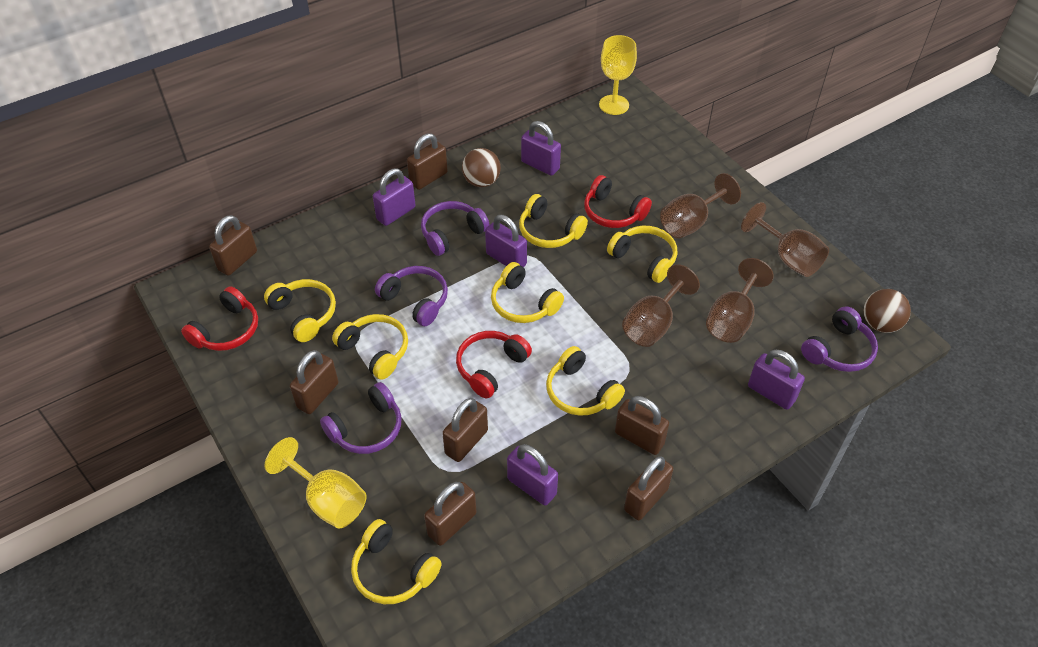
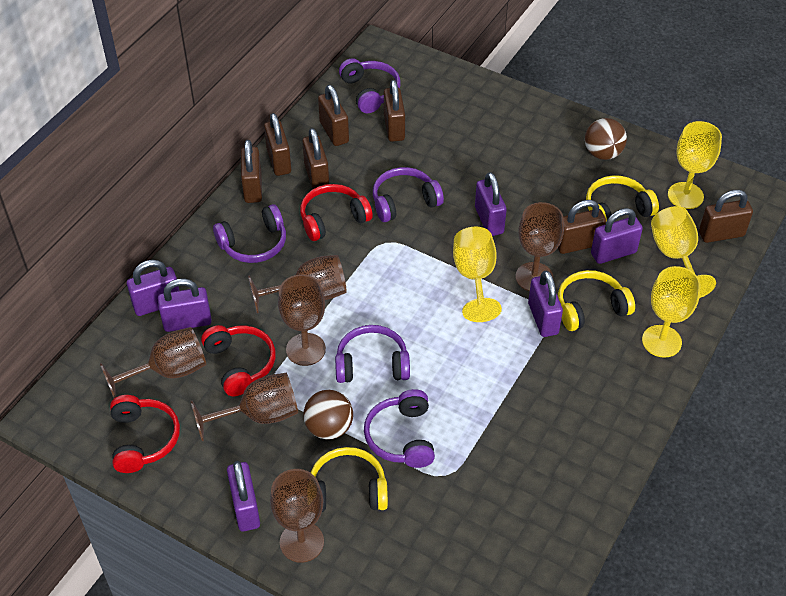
brown goblet: 4 -> 6
purple headphones: 4 -> 5
purple padlock: 5 -> 6
yellow goblet: 2 -> 4
yellow headphones: 7 -> 3

